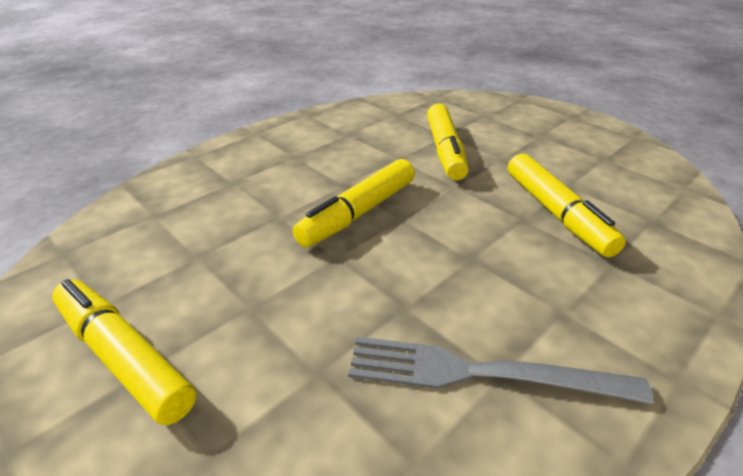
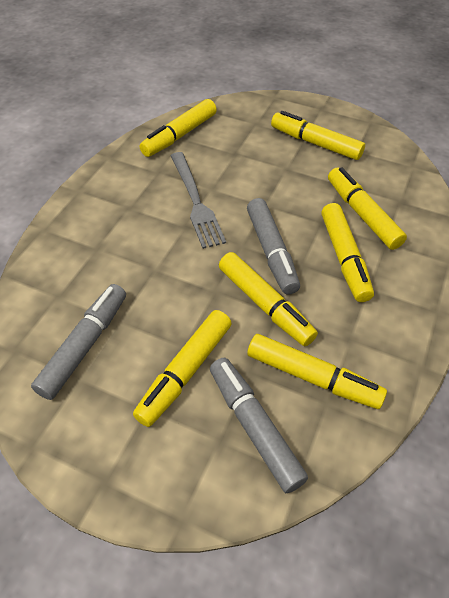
grey marker: 0 -> 3
yellow marker: 4 -> 7

